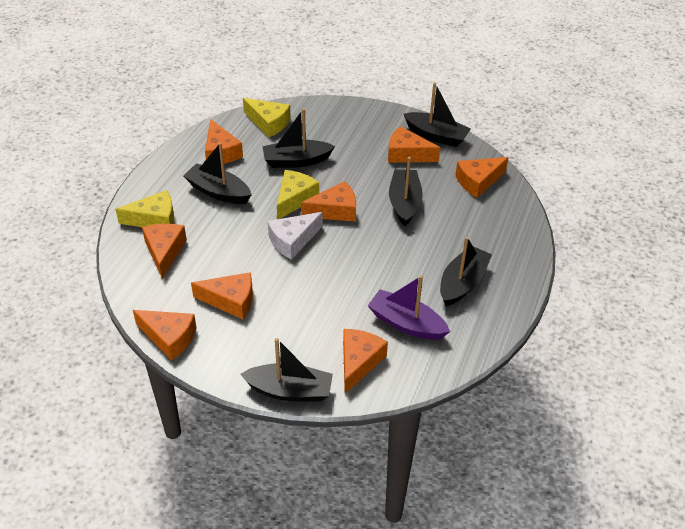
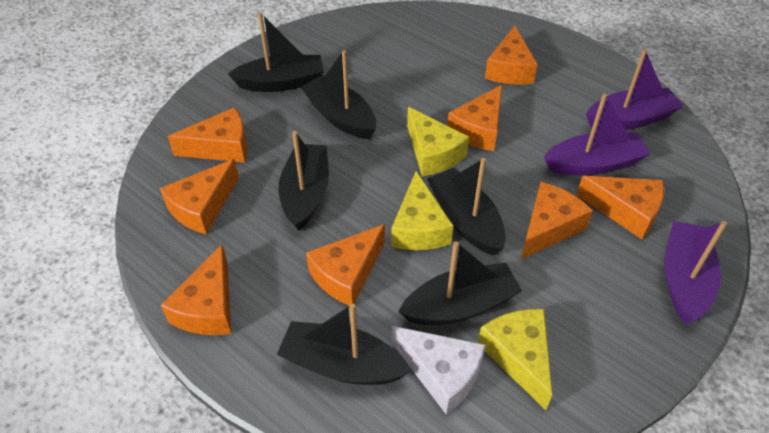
purple boat: 1 -> 3

